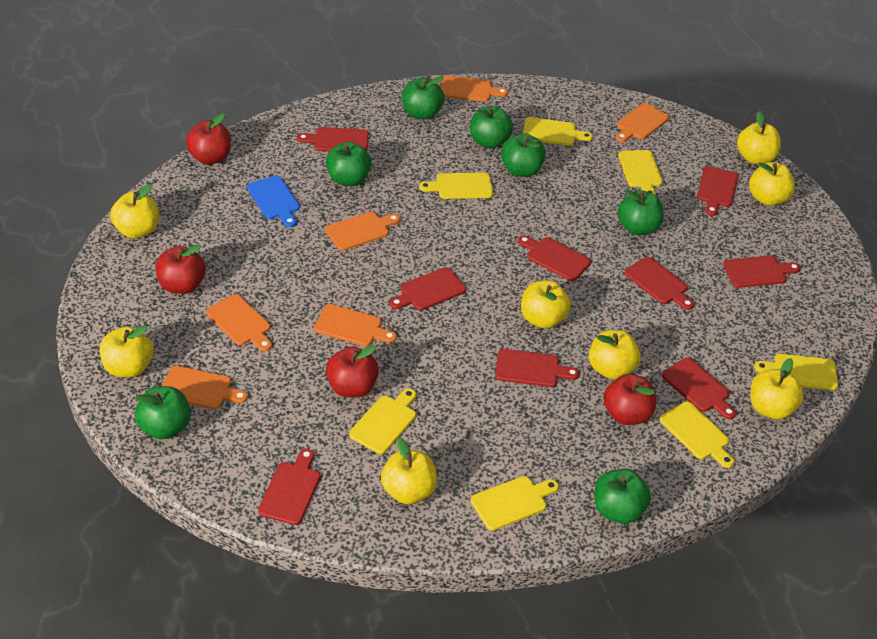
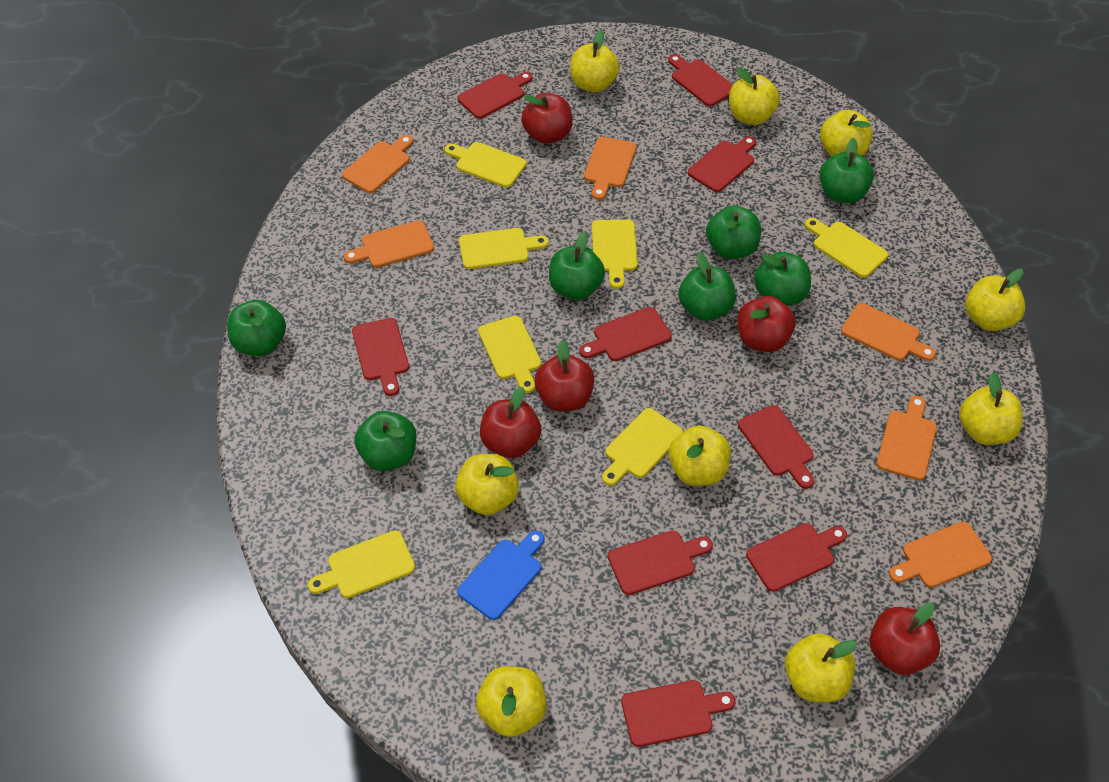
red apple: 4 -> 5
yellow apple: 8 -> 9

